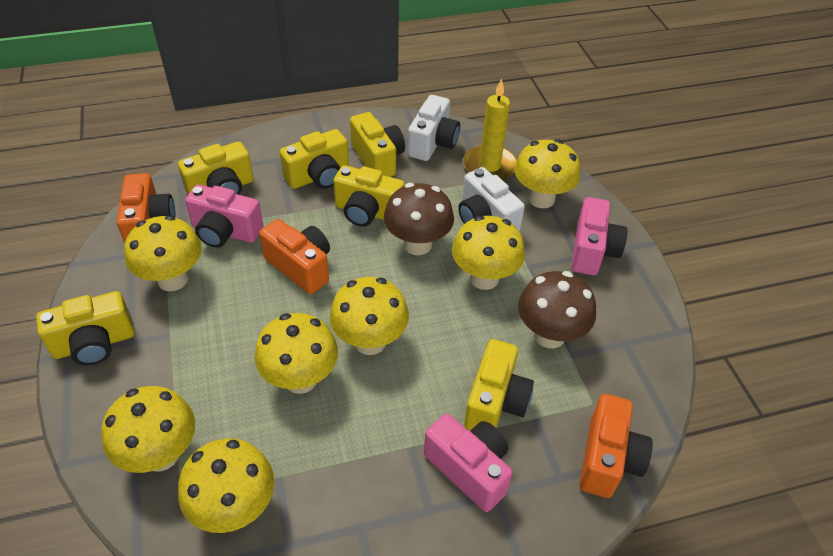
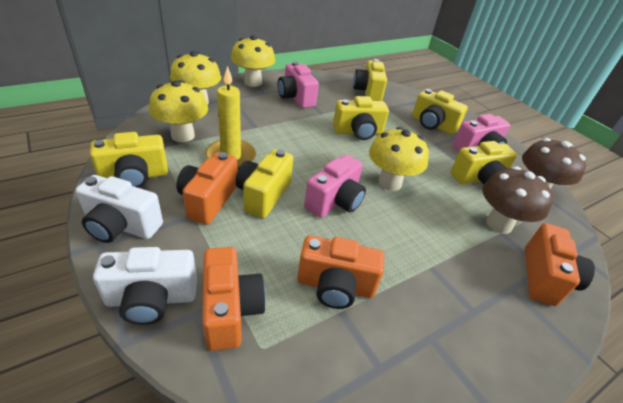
orange camera: 3 -> 4
yellow mushroom: 7 -> 4

